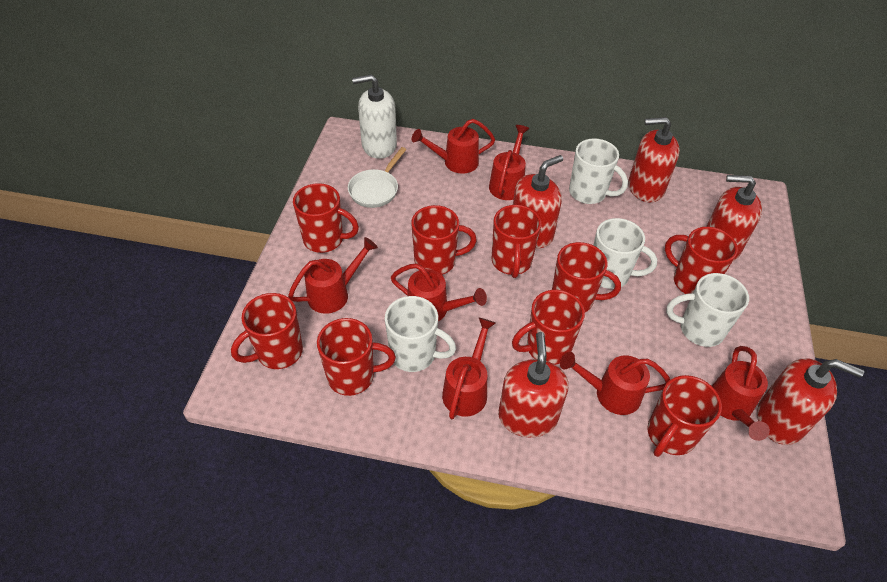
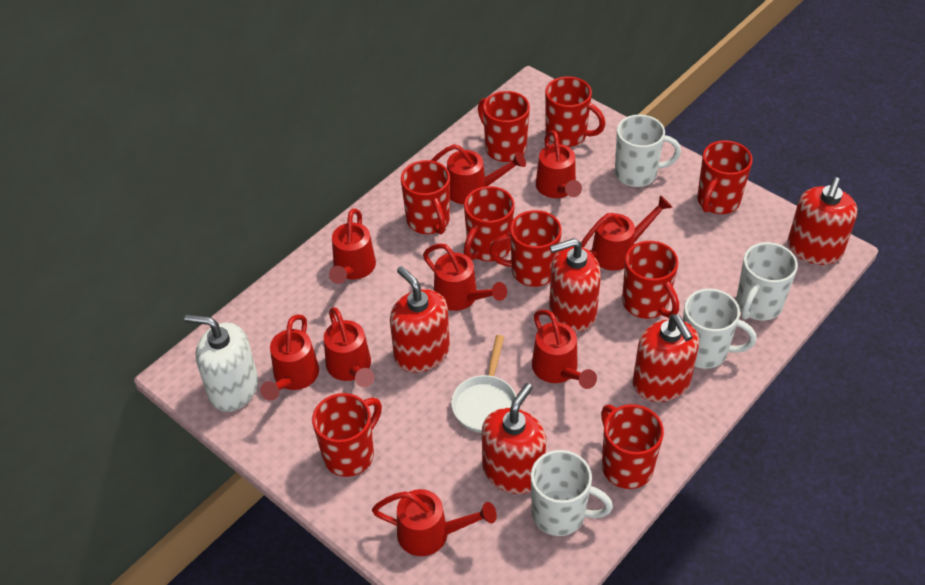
red watering can: 7 -> 9

